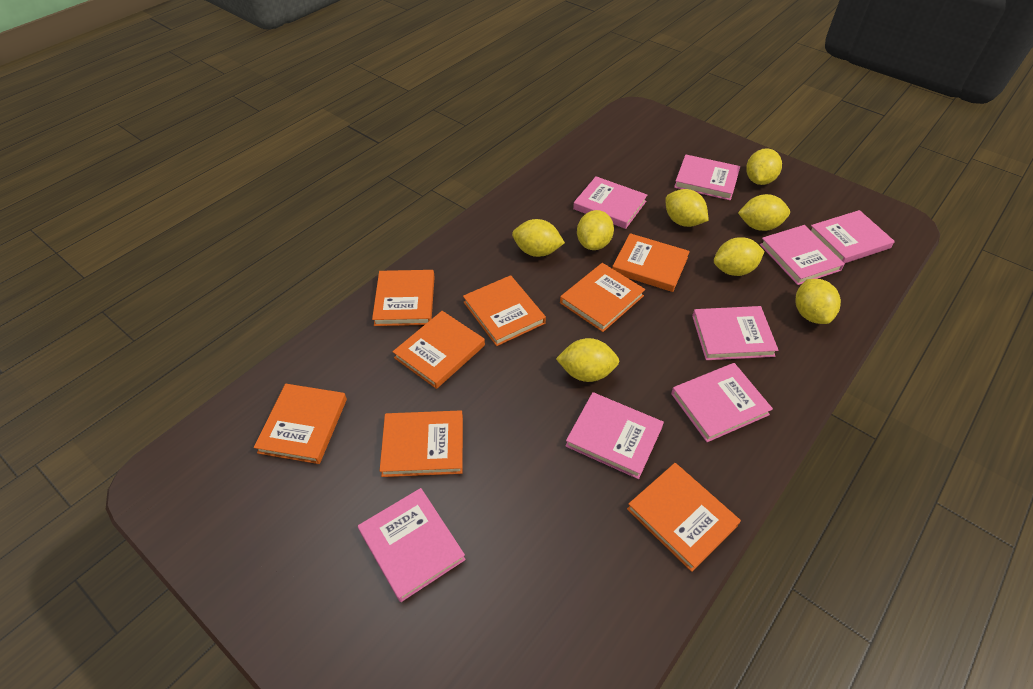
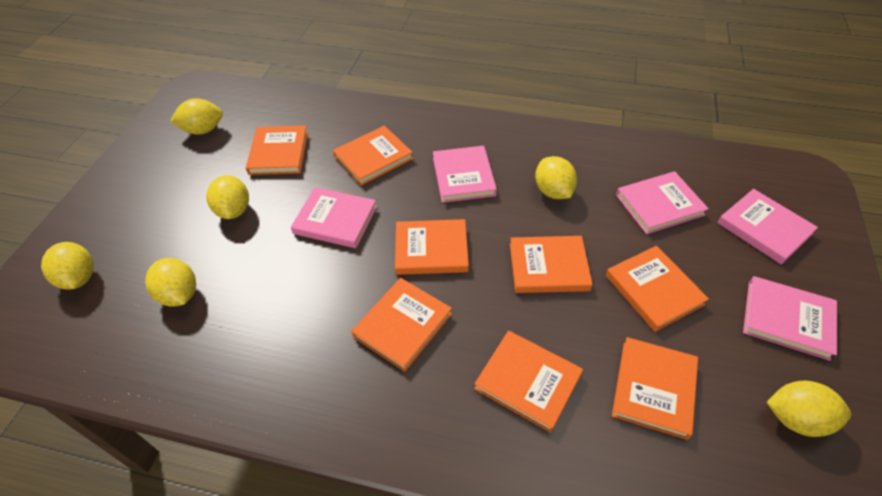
pink book: 8 -> 5
yellow lemon: 8 -> 6

